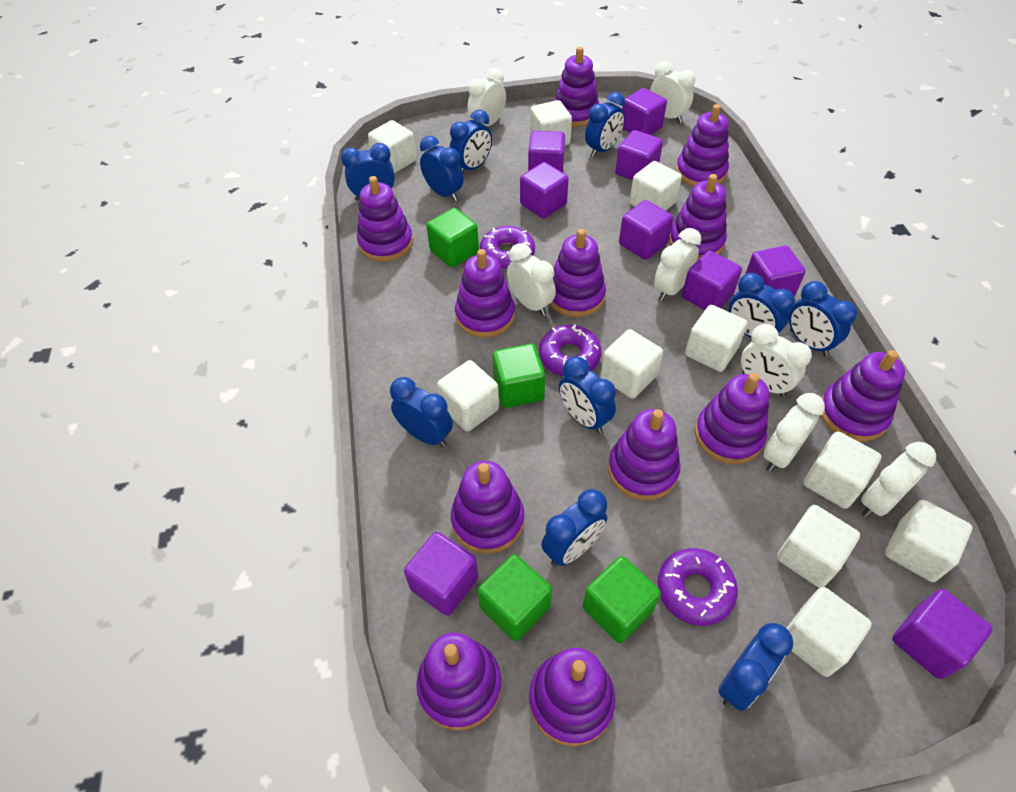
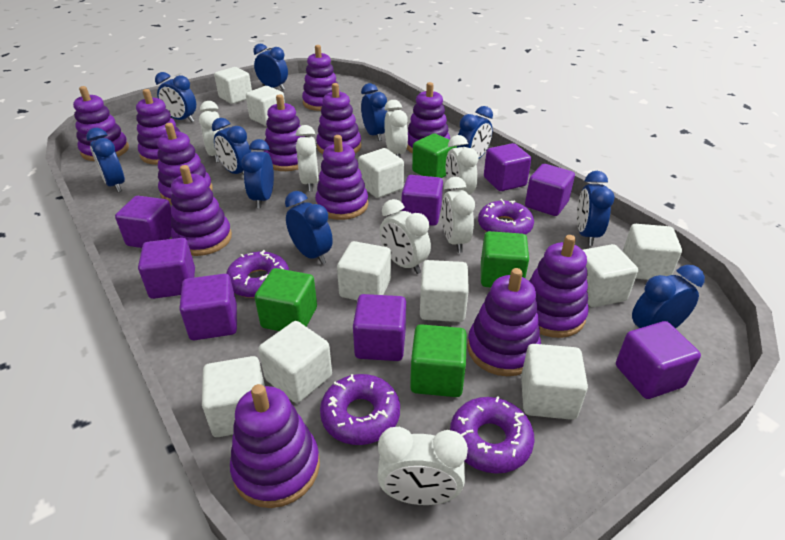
purple cube: 9 -> 8
purple donut: 3 -> 4

